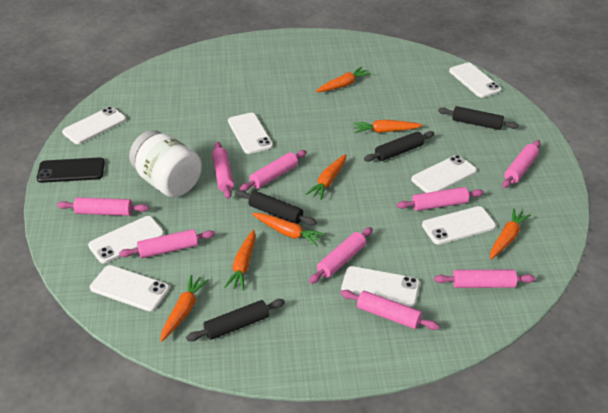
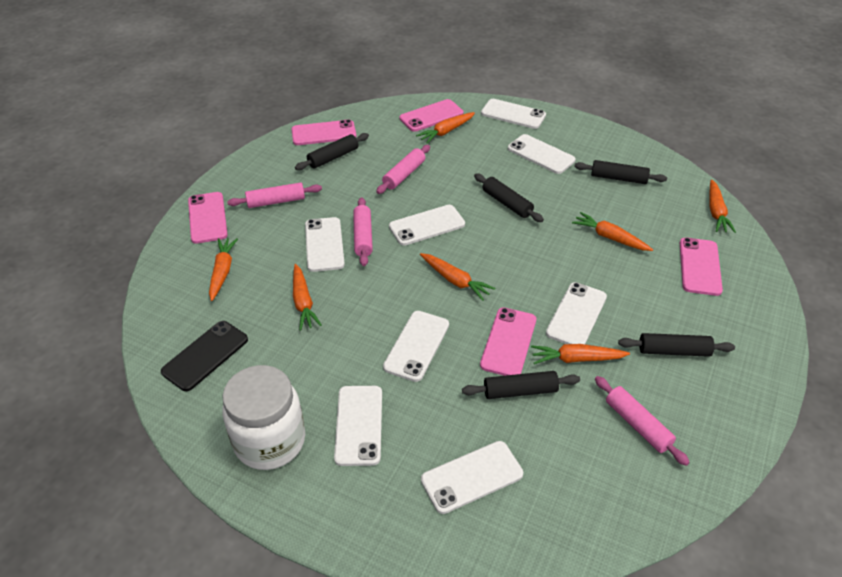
black rolling pin: 4 -> 5
pink phone: 0 -> 5
pink rolling pin: 9 -> 4

